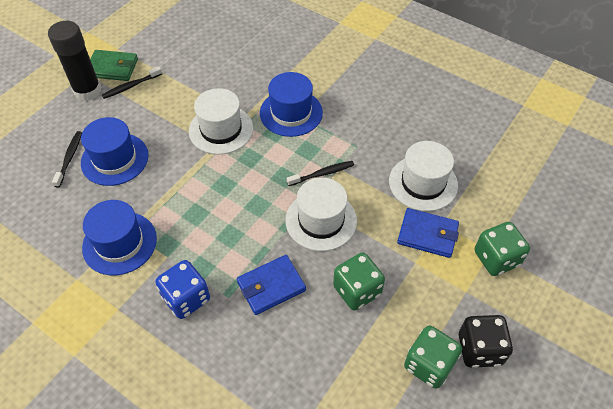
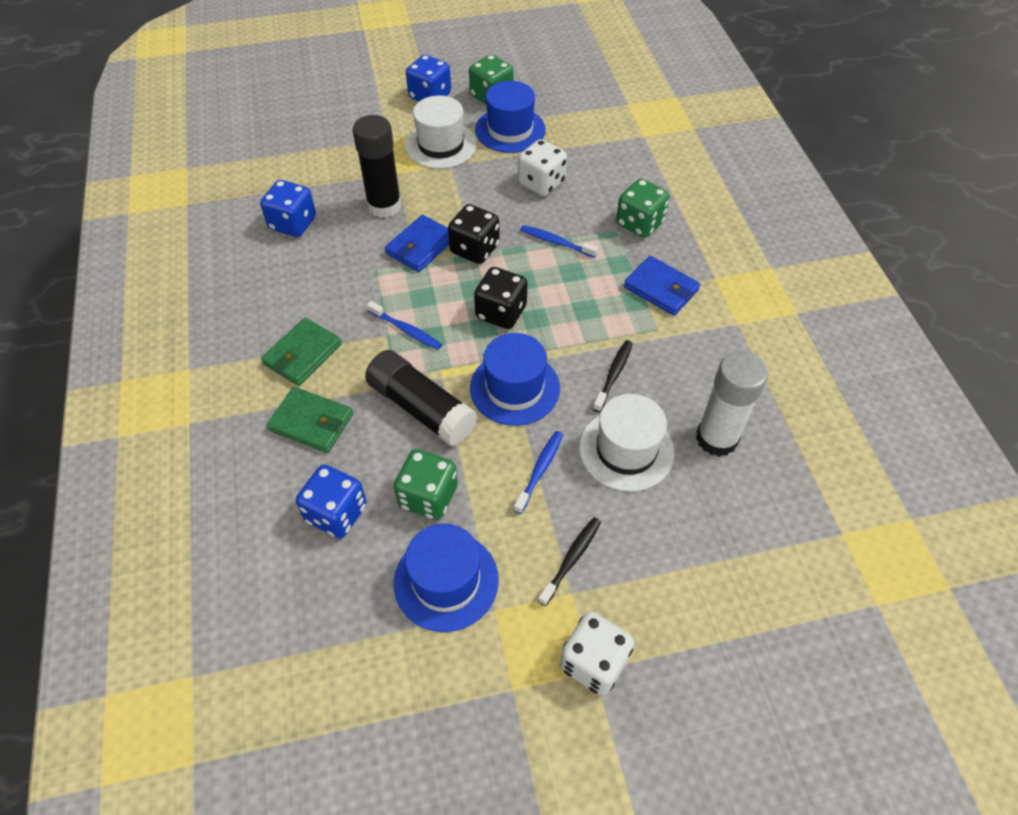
black dice: 1 -> 2
black glue stick: 1 -> 2
black toothbrush: 3 -> 2
blue dice: 1 -> 3
blue toothbrush: 0 -> 3
green wallet: 1 -> 2
white dice: 0 -> 2
white glue stick: 0 -> 1
white hat: 3 -> 2

